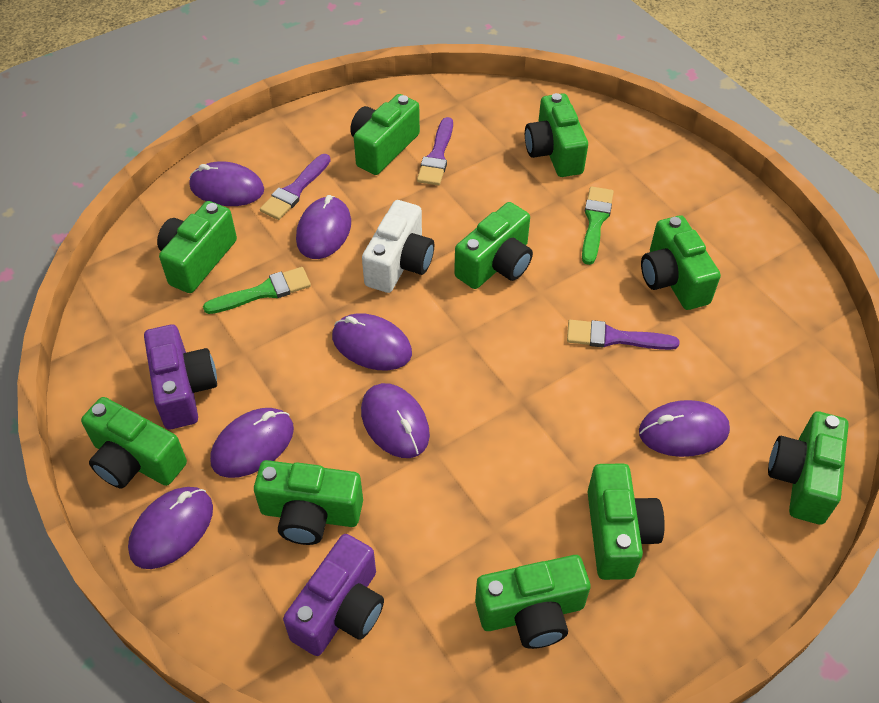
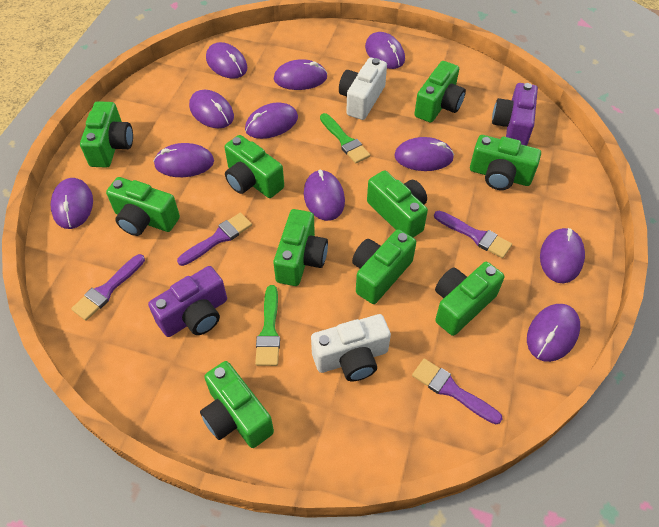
purple brush: 3 -> 4
purple mouse: 7 -> 11
white camera: 1 -> 2

